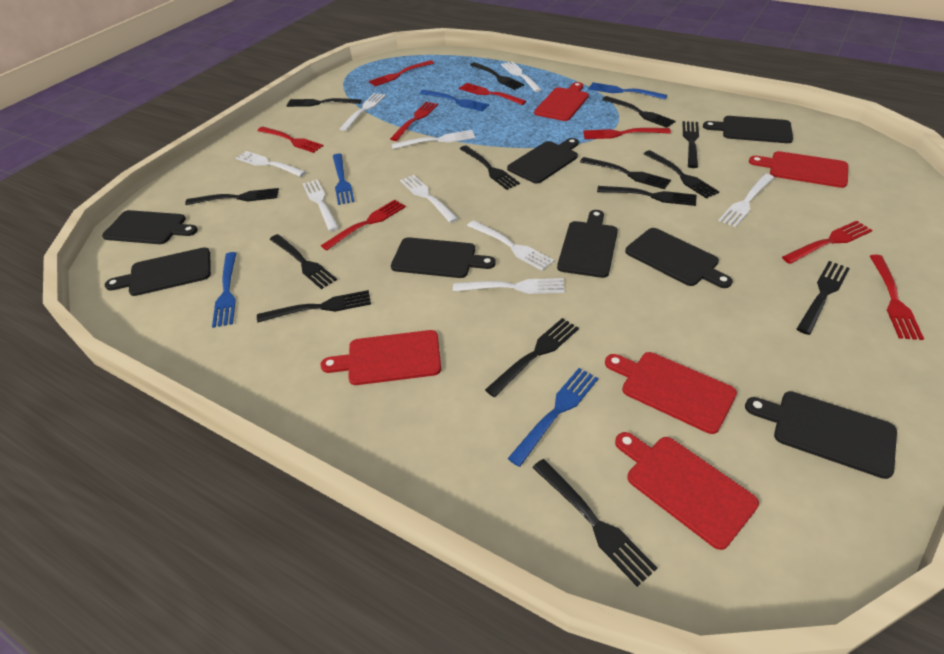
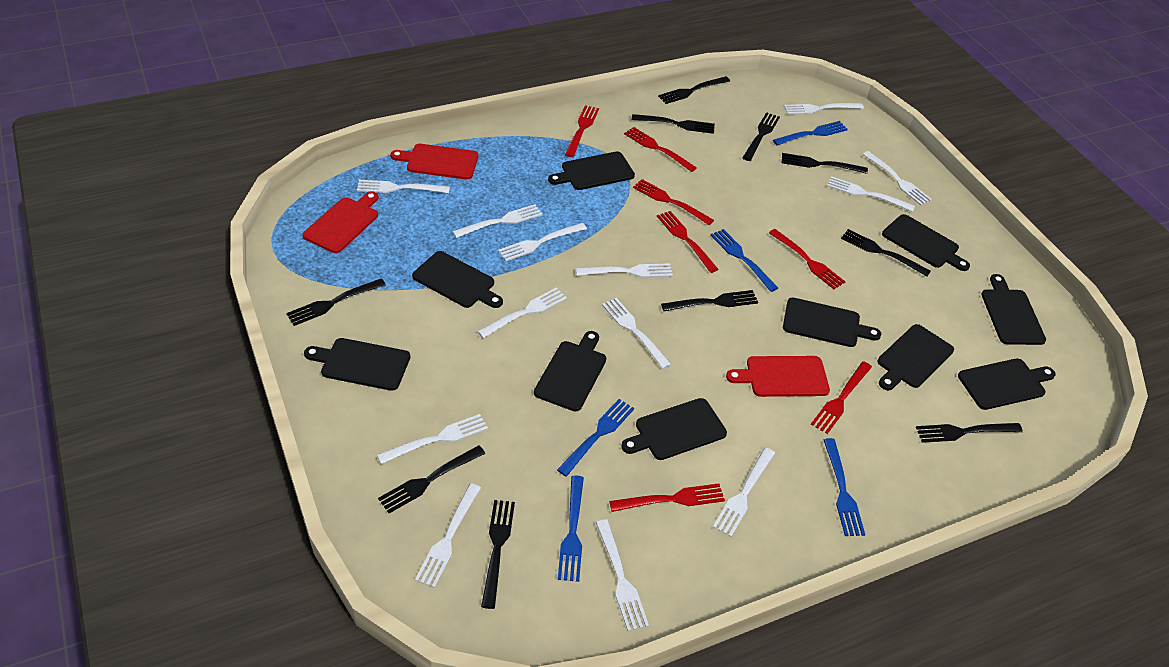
black cutting board: 8 -> 10
black fork: 14 -> 10
red cutting board: 5 -> 3
red fork: 8 -> 7
white fork: 9 -> 13

